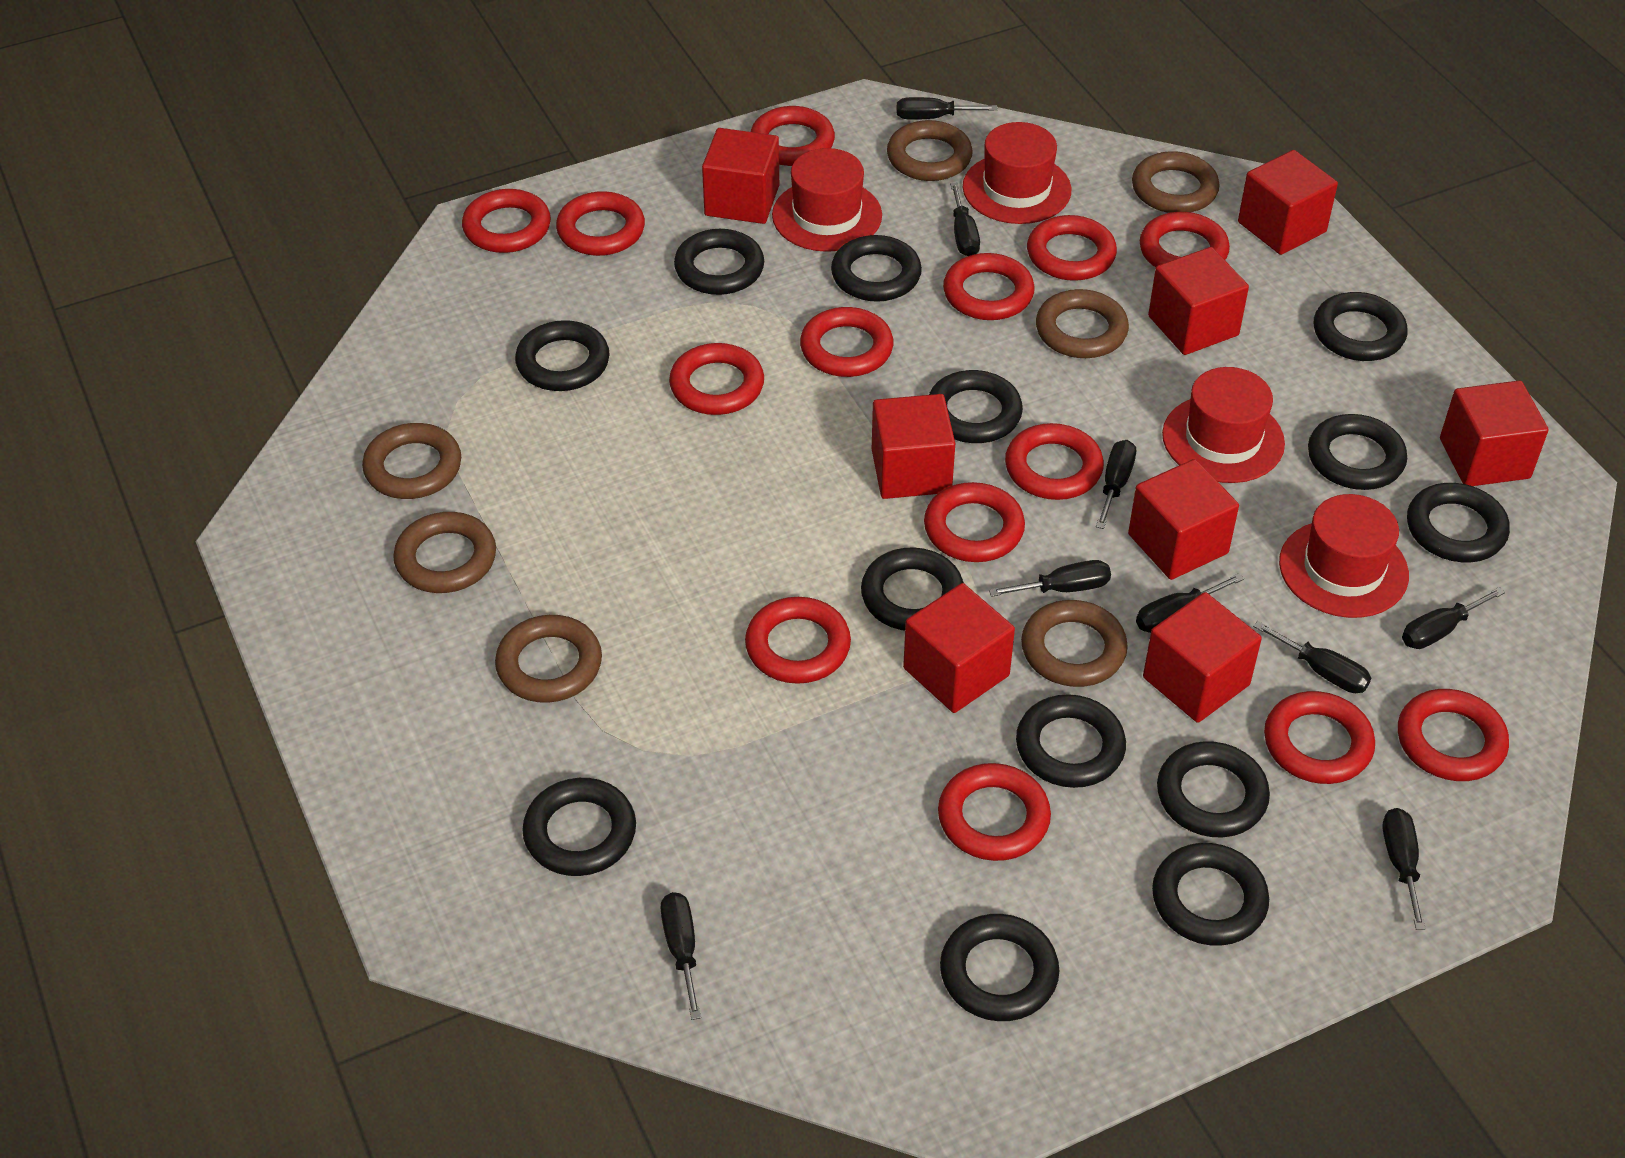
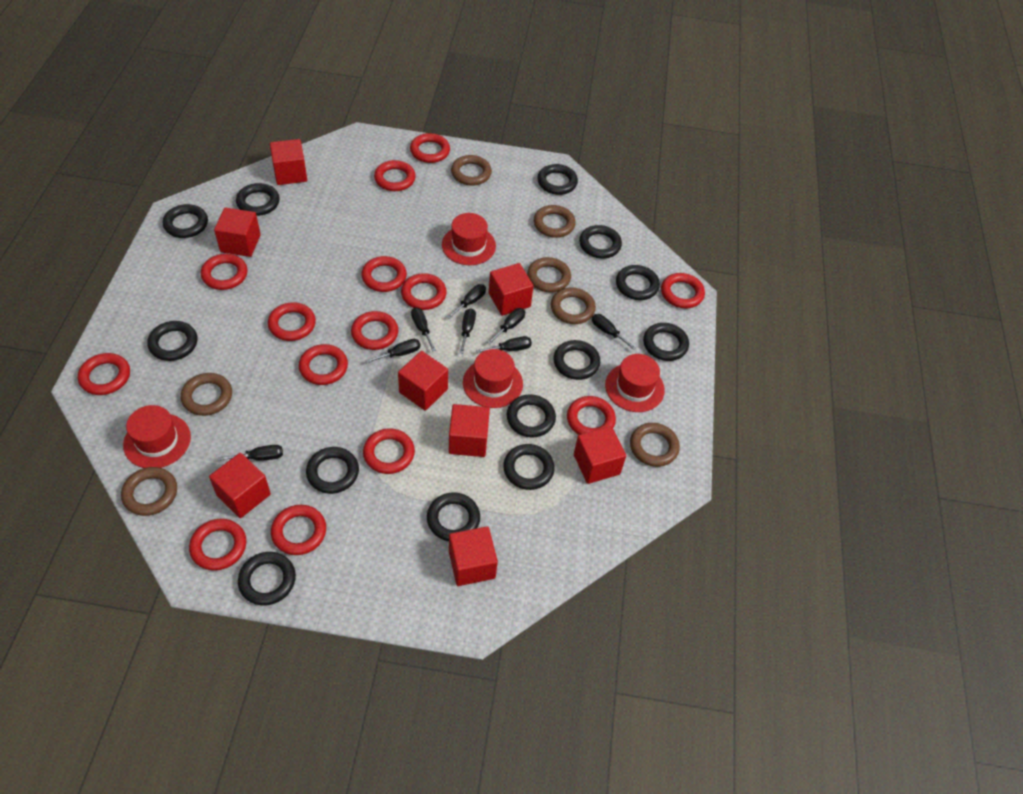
black screwdriver: 9 -> 8

